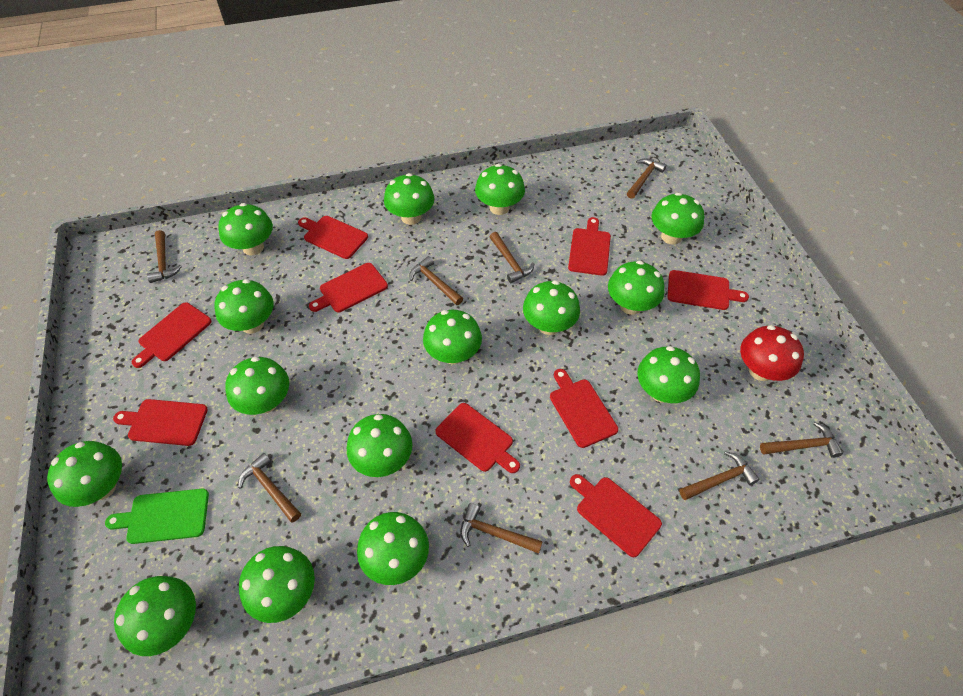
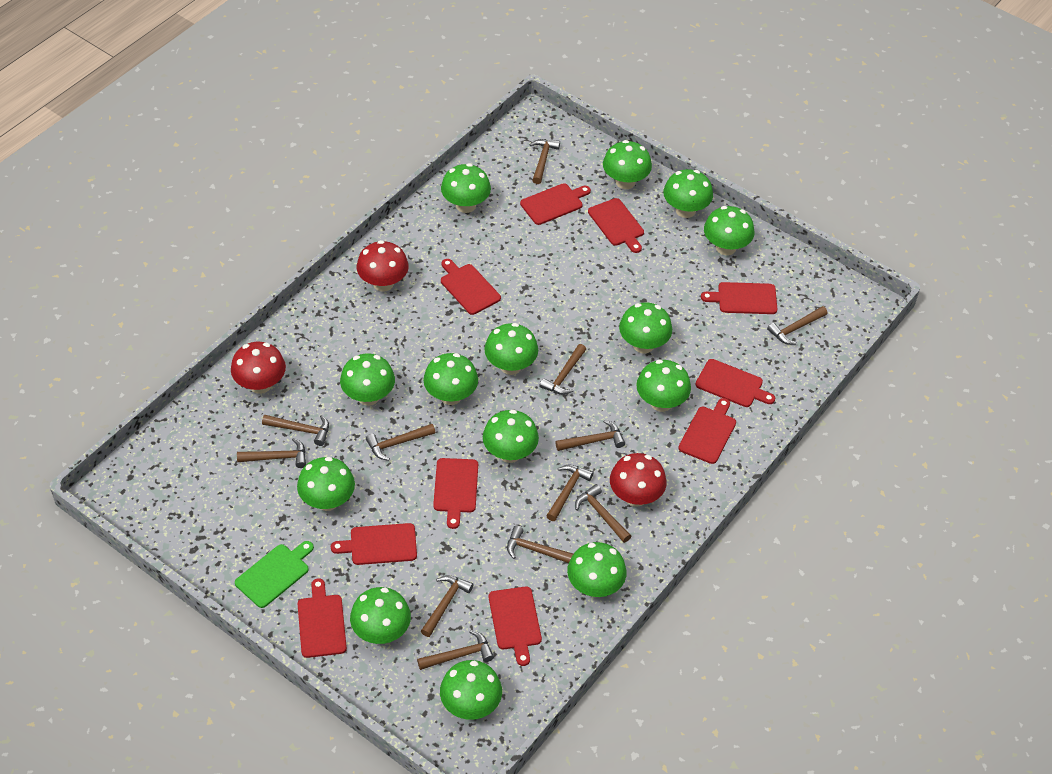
brown hammer: 8 -> 12
green mushroom: 15 -> 14
red cutting board: 9 -> 10
red mushroom: 1 -> 3

